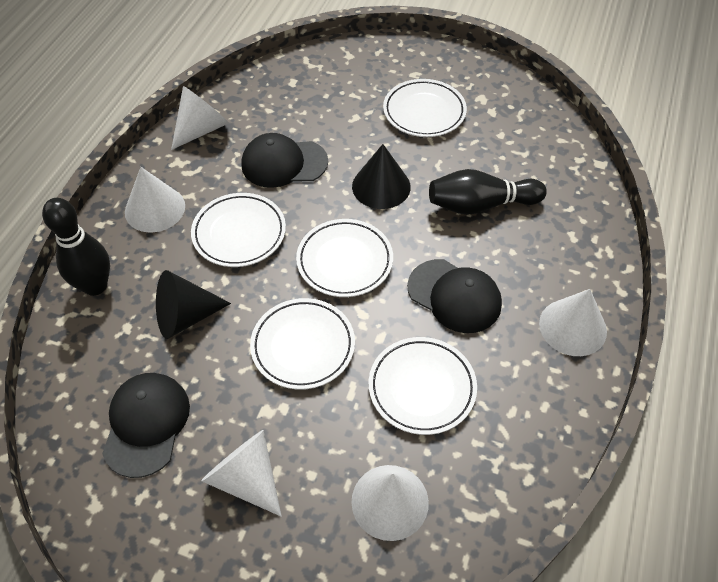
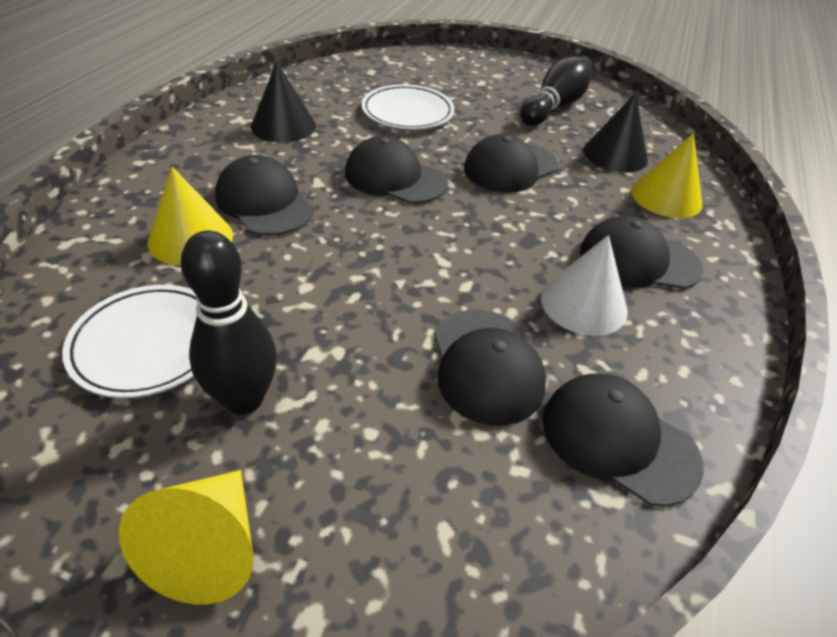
black cap: 3 -> 6
white cone: 5 -> 1
white plate: 5 -> 2
yellow cone: 0 -> 3

